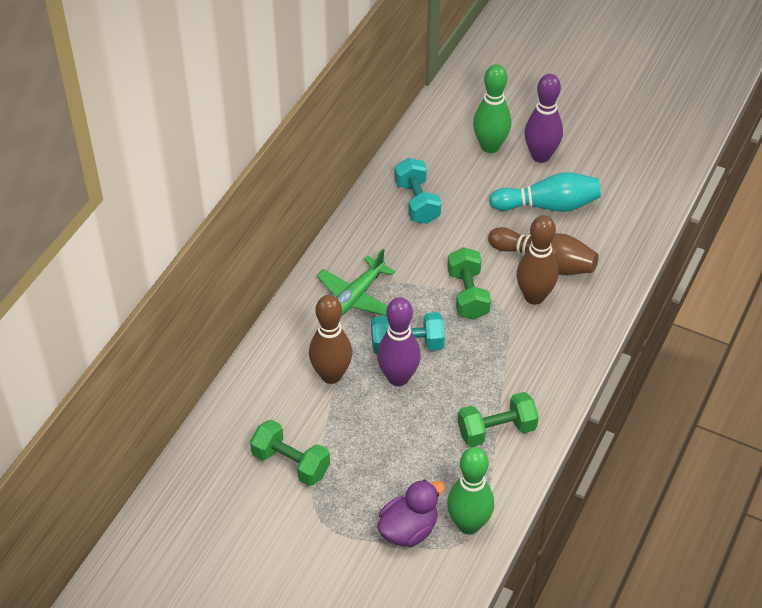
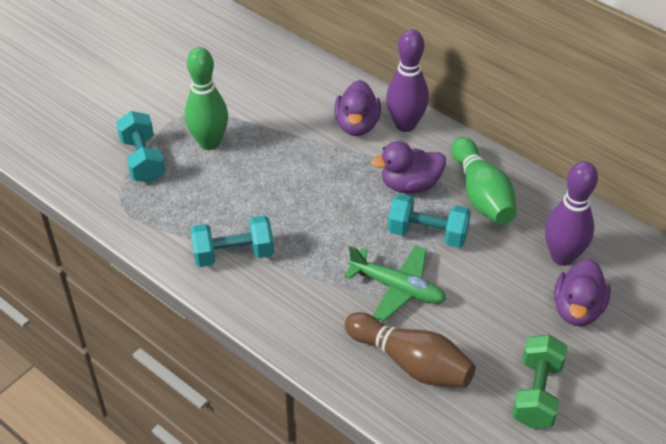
brown bowling pin: 3 -> 1
green dumbbell: 3 -> 1
purple duck: 1 -> 3
turquoise bowling pin: 1 -> 0
turquoise dumbbell: 2 -> 3

